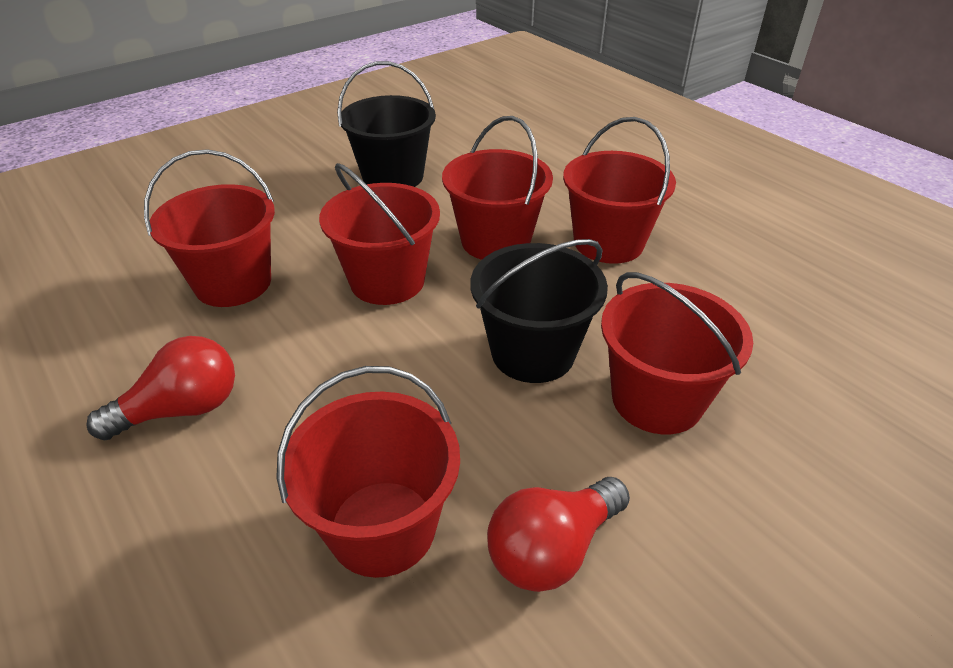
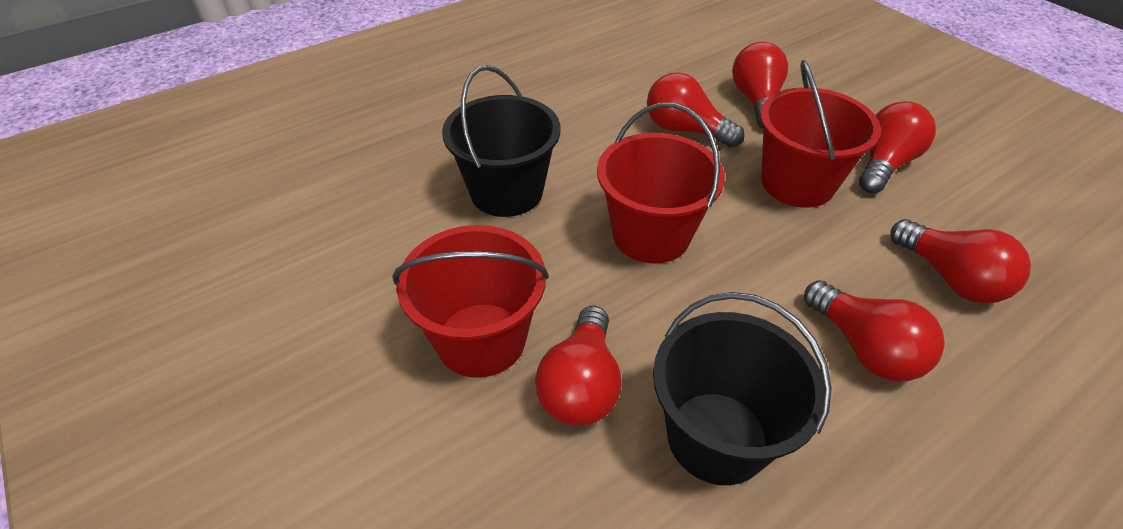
red bucket: 6 -> 3
red light bulb: 2 -> 6

